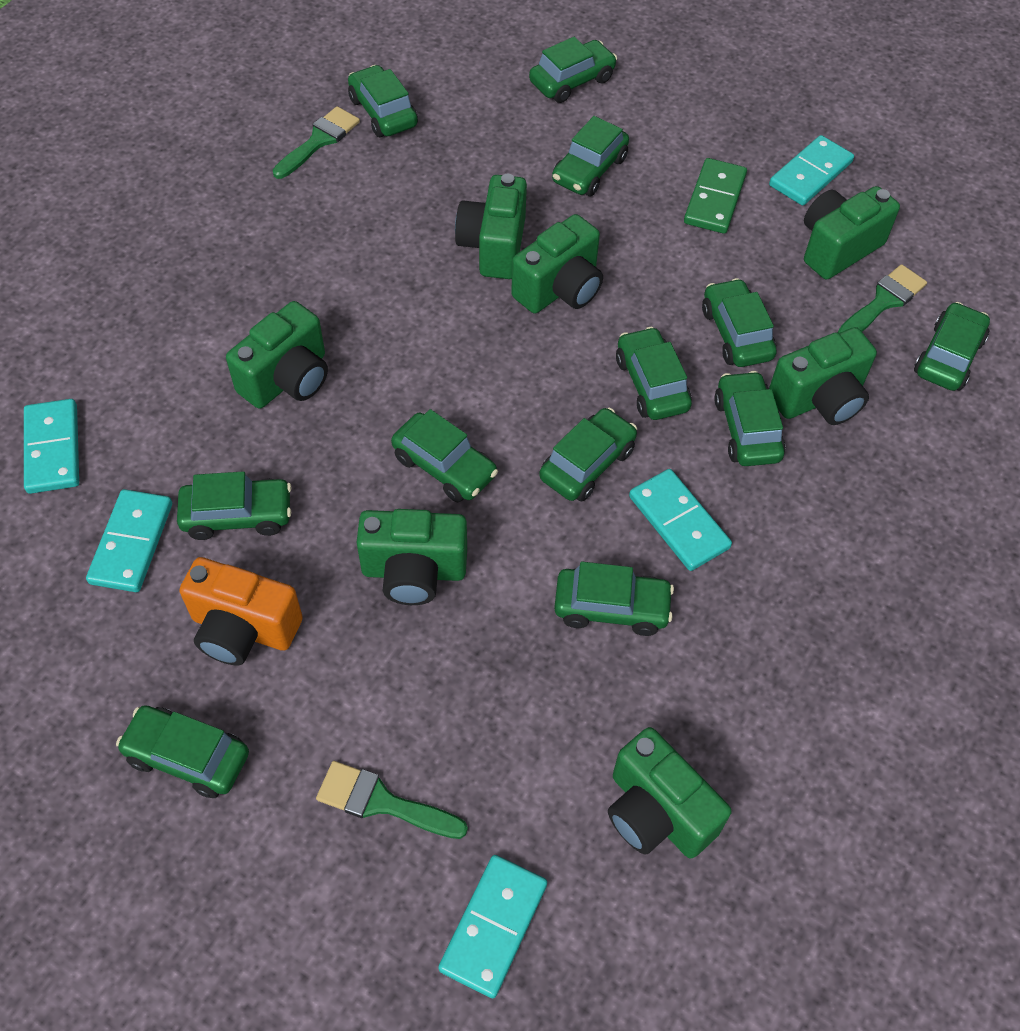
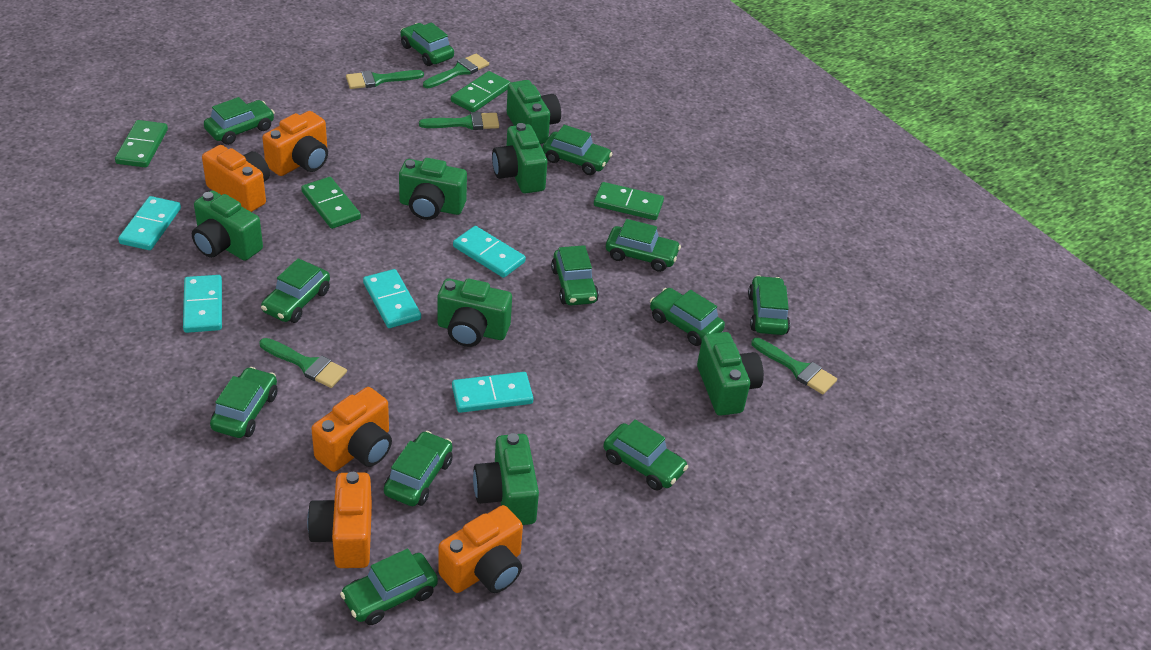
green brush: 3 -> 5
green domino: 1 -> 4
orange camera: 1 -> 5

